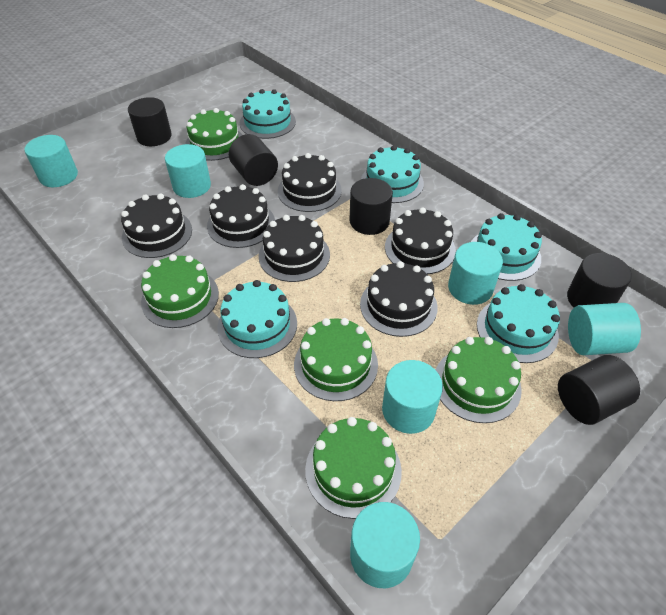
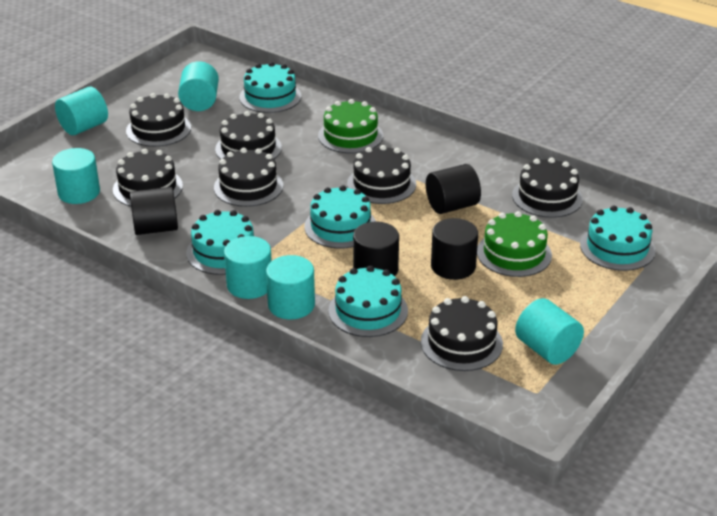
black cake: 6 -> 7
black cylinder: 5 -> 4
green cake: 5 -> 2

